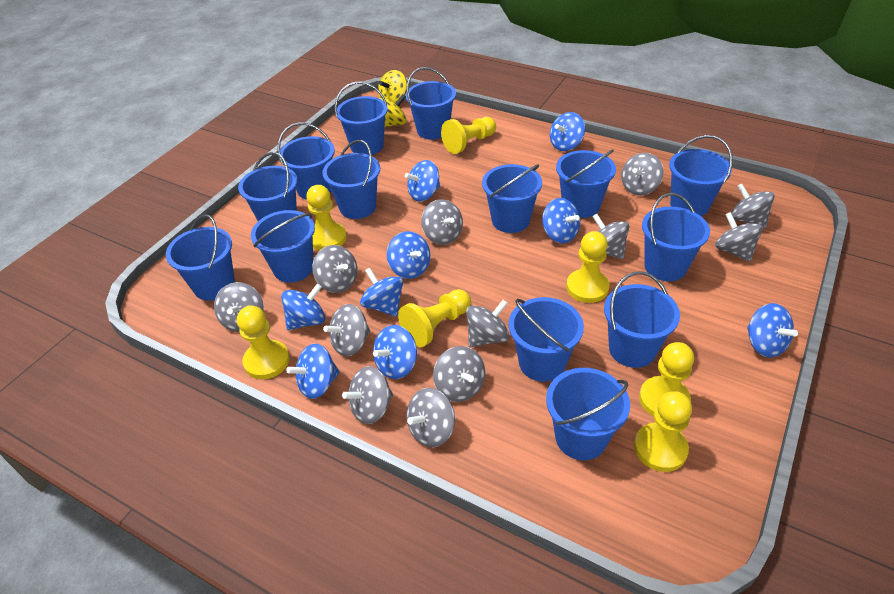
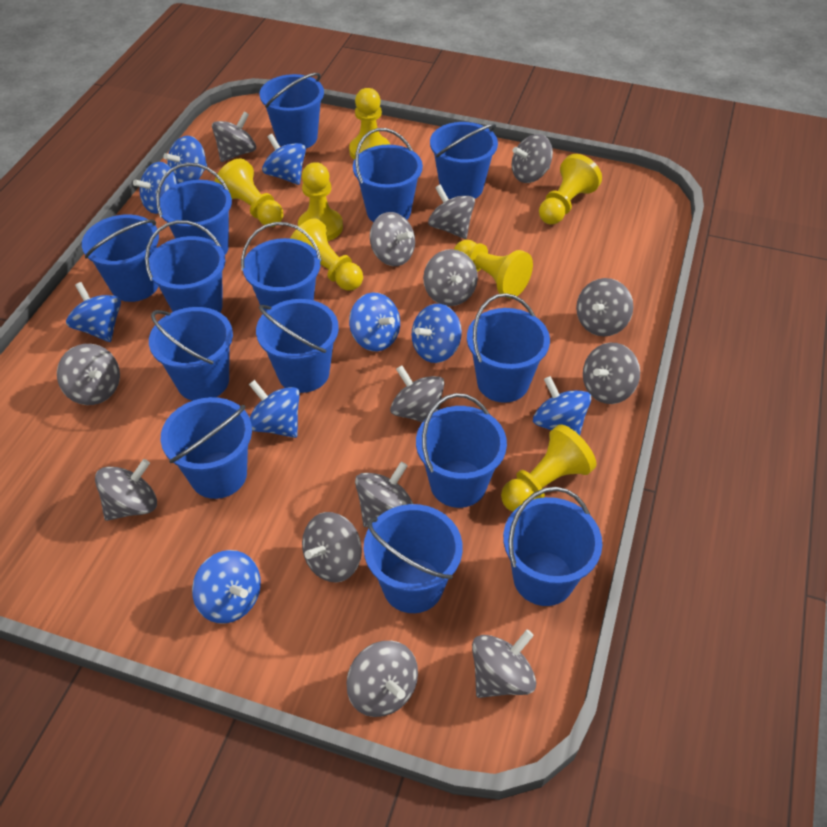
grey spinning top: 12 -> 14
yellow spinning top: 2 -> 0

